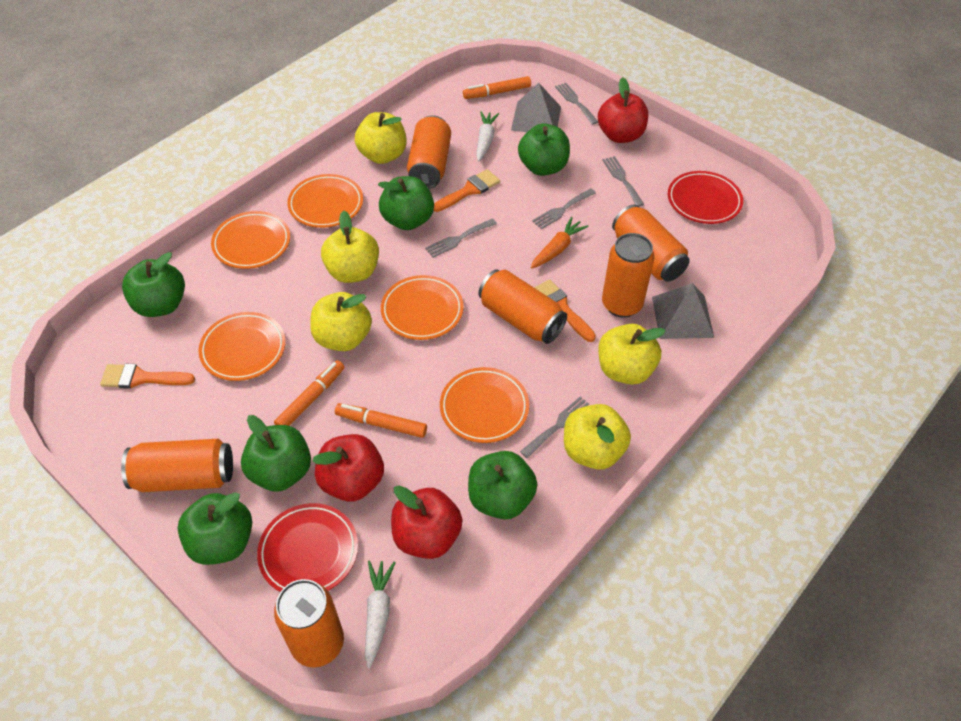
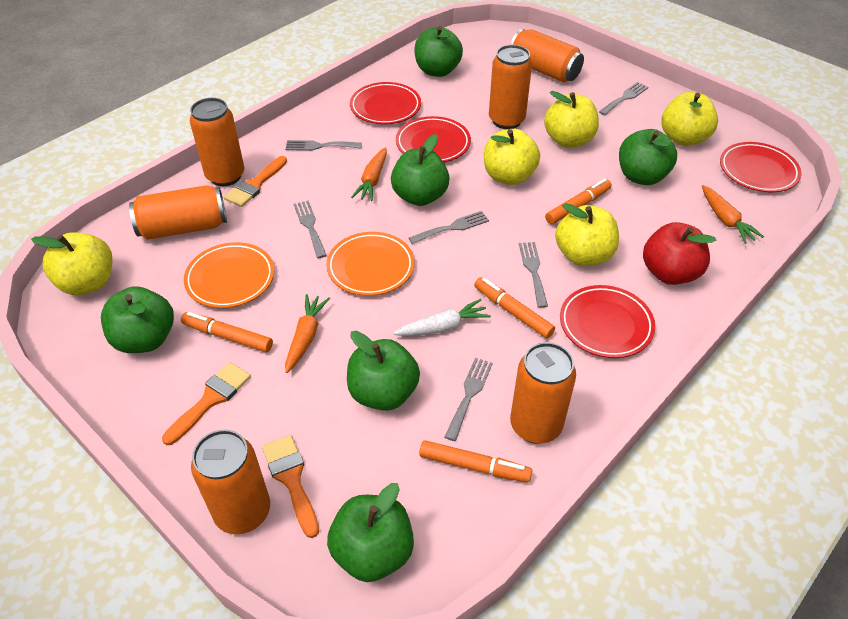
grey fork: 5 -> 6
grey pyramid: 2 -> 0
orange carrot: 1 -> 3
orange marker: 3 -> 4
orange plate: 5 -> 2
red apple: 3 -> 1
red plate: 2 -> 4
white carrot: 2 -> 1

